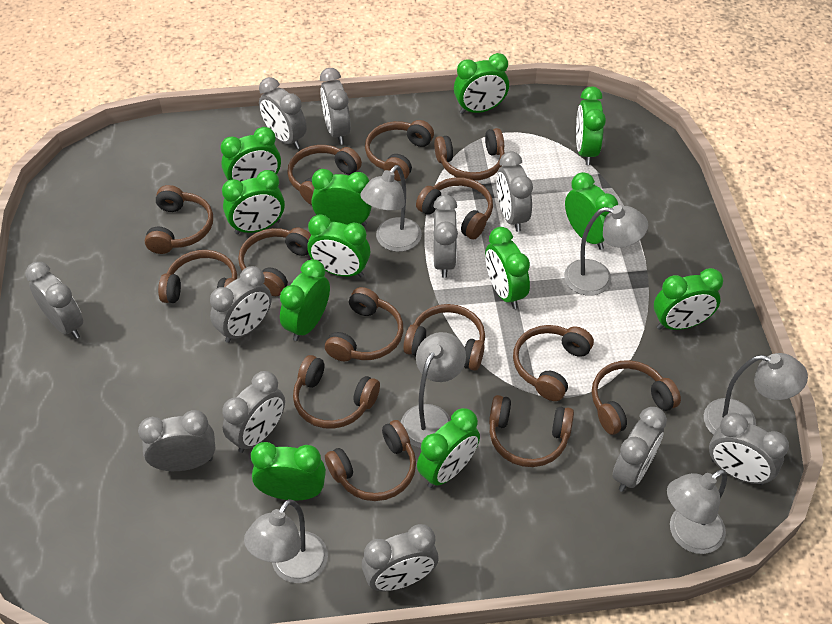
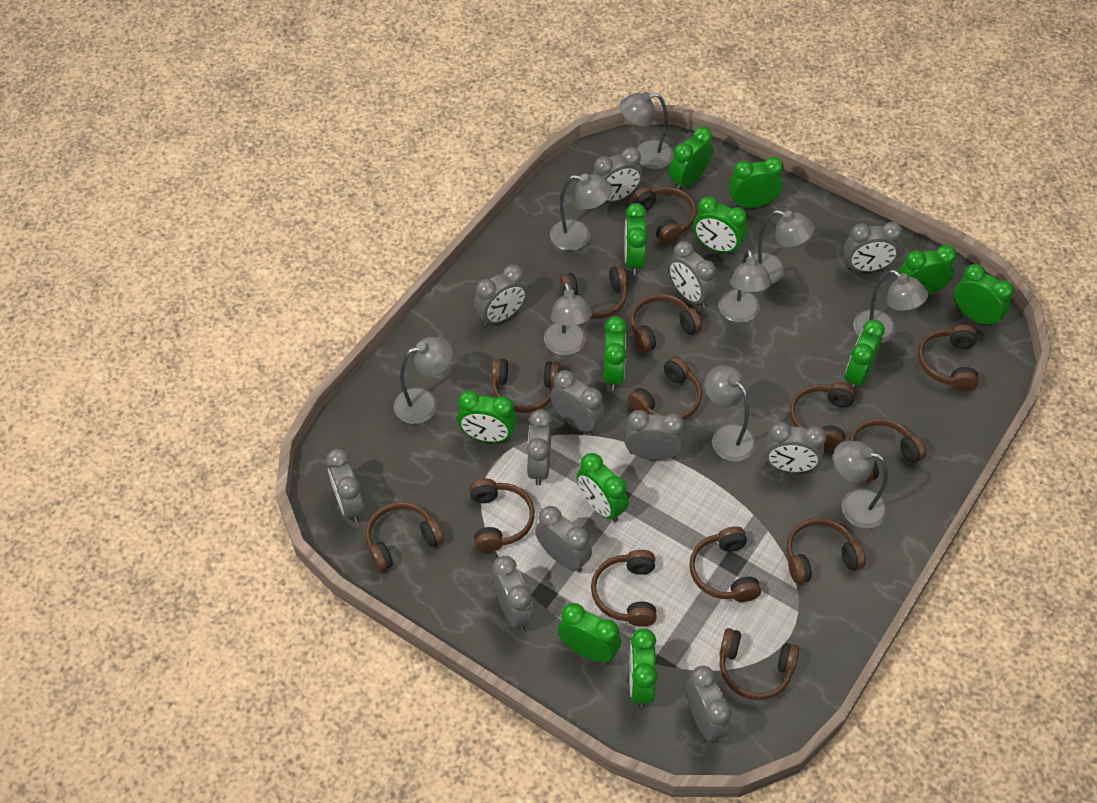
grey clock: 11 -> 12
grey lamp: 6 -> 9

